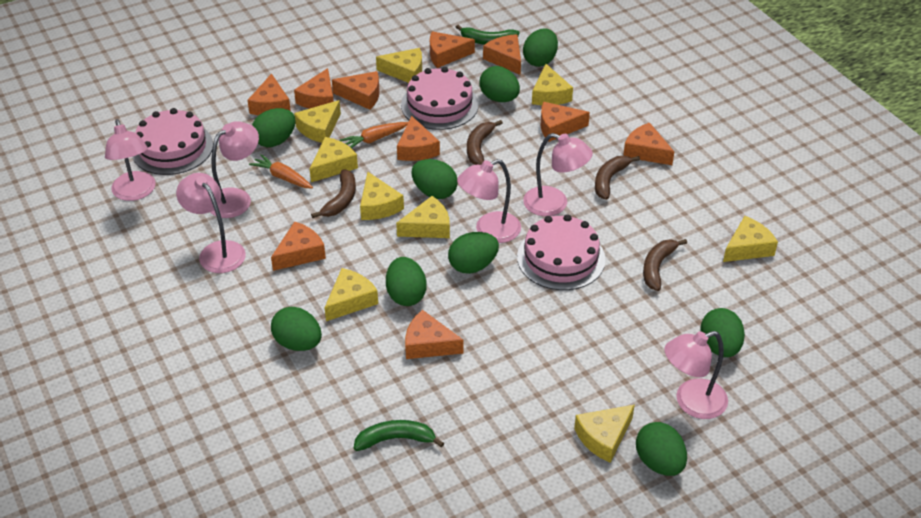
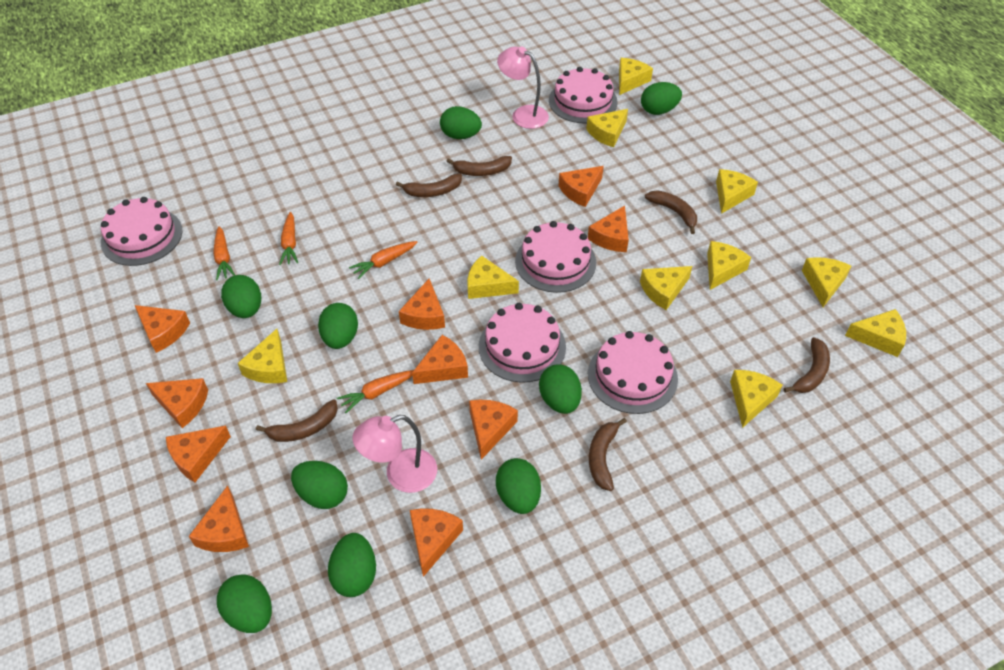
brown banana: 4 -> 6
green banana: 2 -> 0
orange carrot: 2 -> 4
pink cake: 3 -> 5
pink lamp: 6 -> 2
yellow cheese: 9 -> 10

